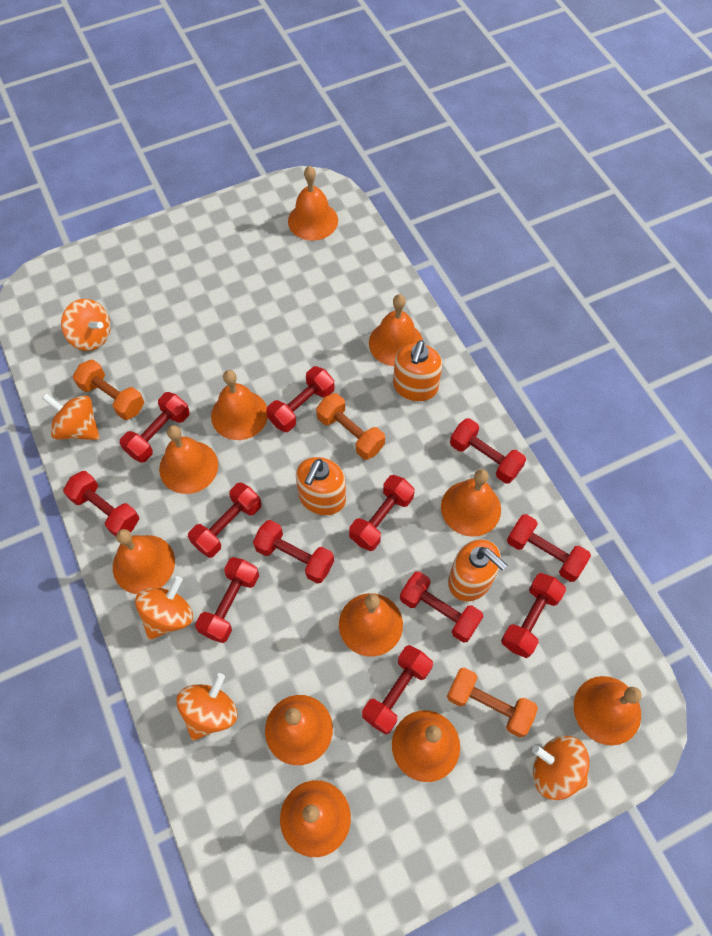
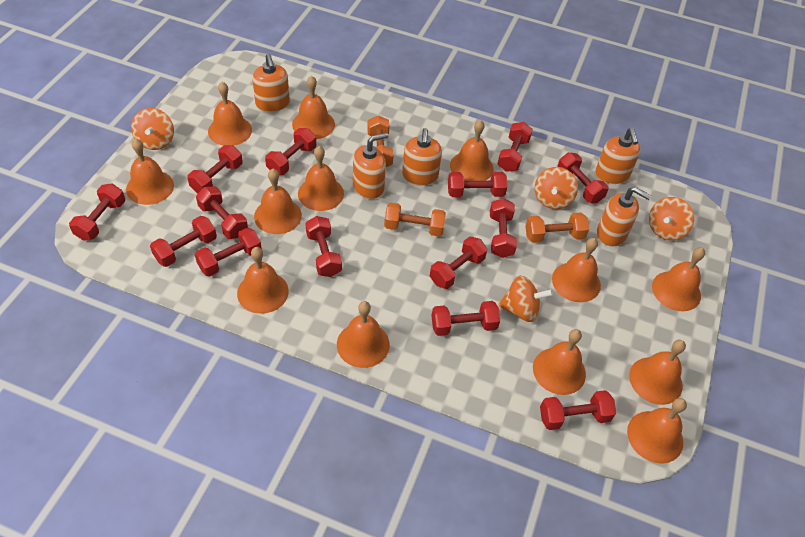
orange bell: 11 -> 13
orange soap dispenser: 3 -> 5
orange spinning top: 5 -> 4
red dumbbell: 12 -> 14

